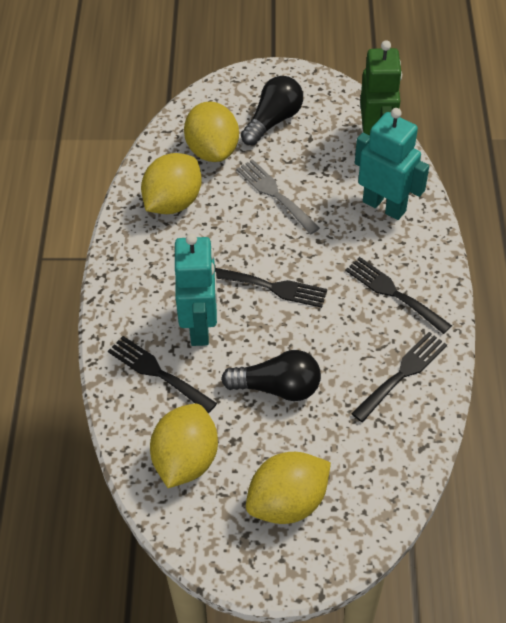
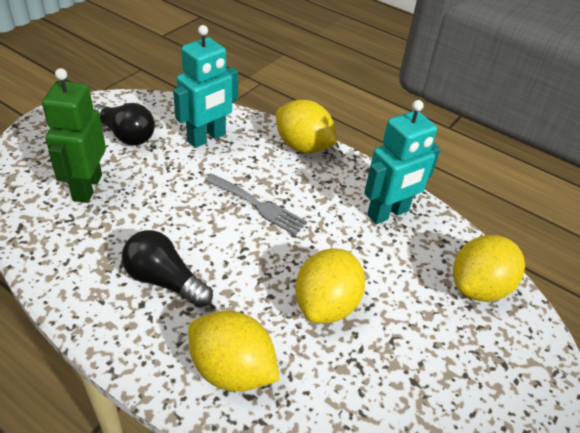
black fork: 4 -> 0

